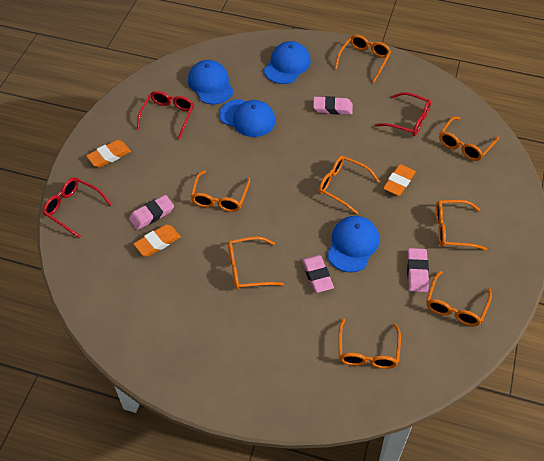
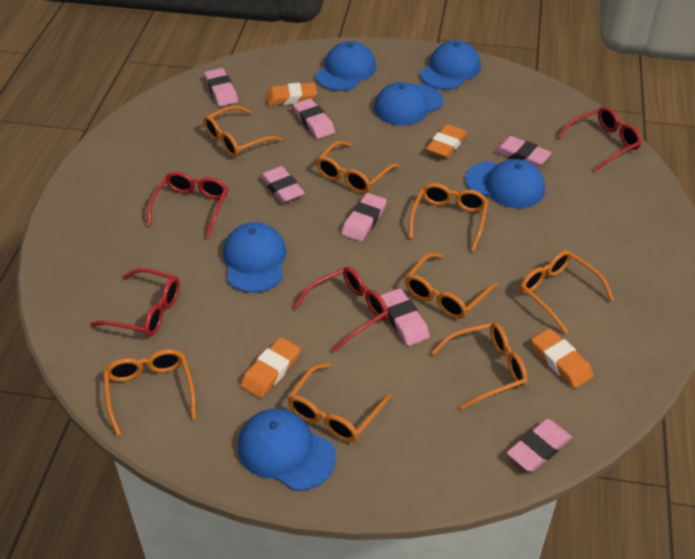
blue cap: 4 -> 6
orange eraser: 3 -> 4
pink eraser: 4 -> 7
red glasses: 3 -> 4

